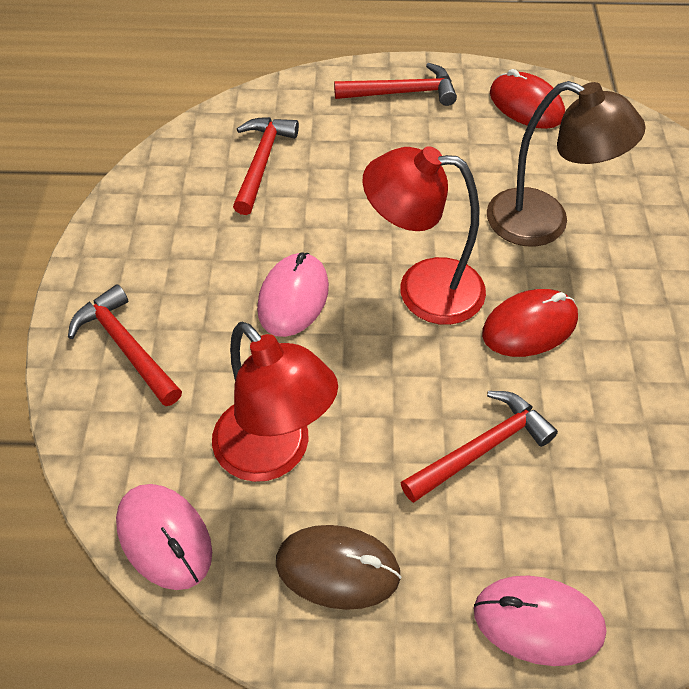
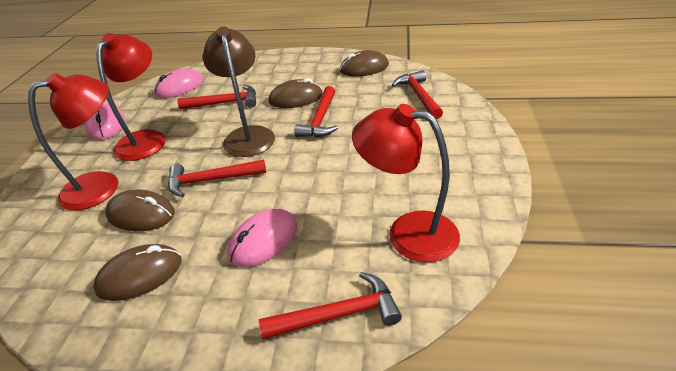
brown mouse: 1 -> 4
red hammer: 4 -> 5
red lamp: 2 -> 3
red mouse: 2 -> 0

